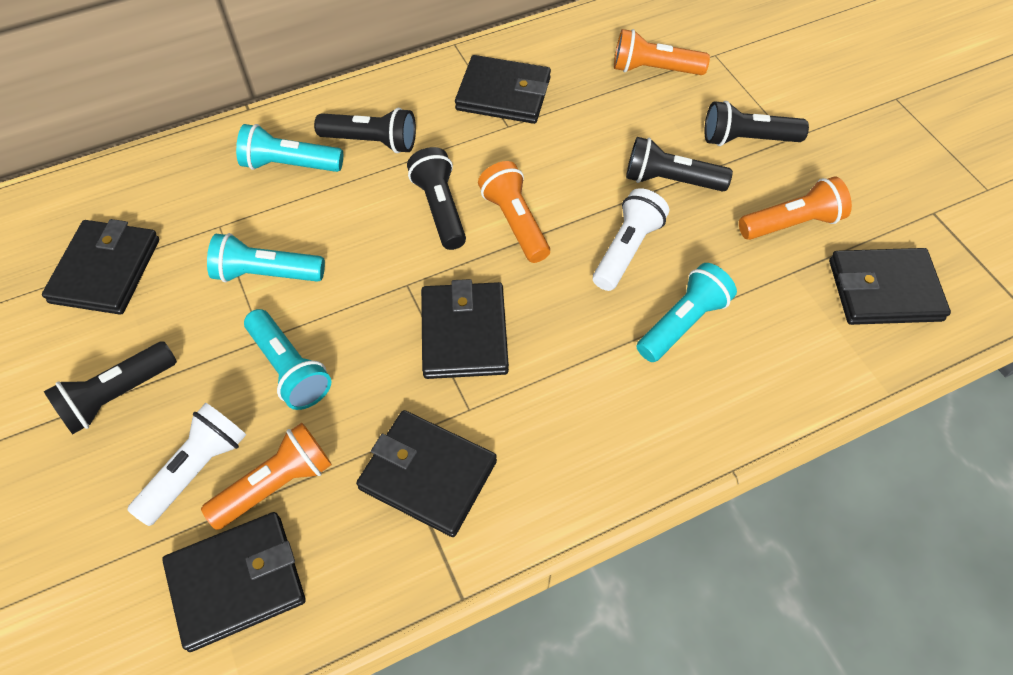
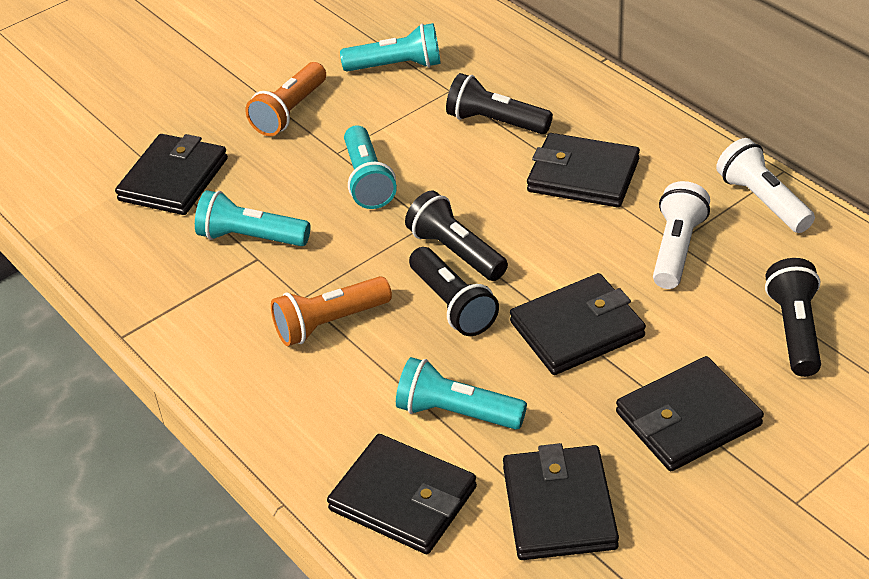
black flashlight: 5 -> 4
orange flashlight: 4 -> 2

